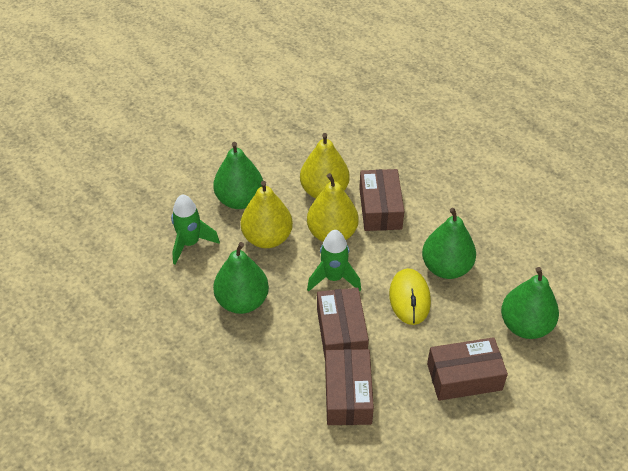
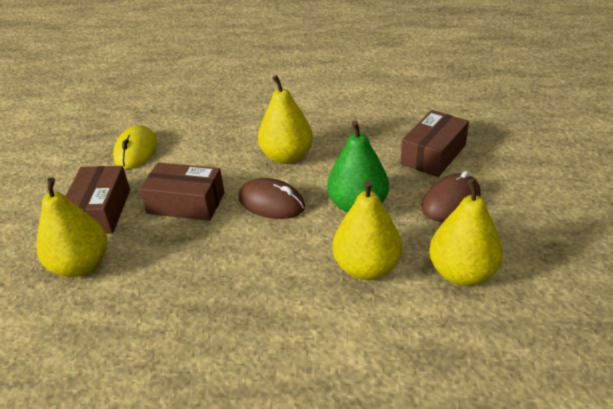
brown box: 4 -> 3
brown mouse: 0 -> 2
green pear: 4 -> 1
green rocket: 2 -> 0
yellow pear: 3 -> 4

